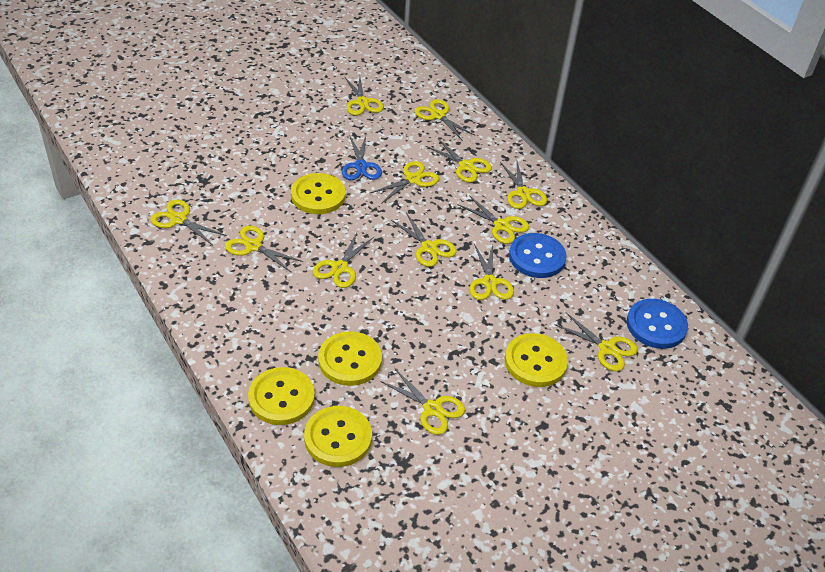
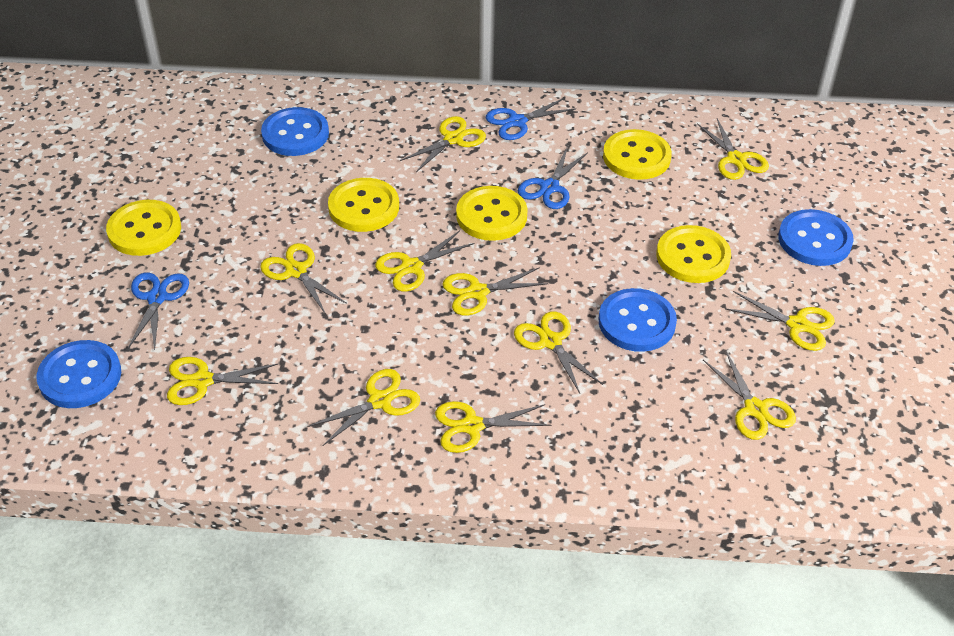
blue button: 2 -> 4
blue scissors: 1 -> 3
yellow scissors: 13 -> 11

